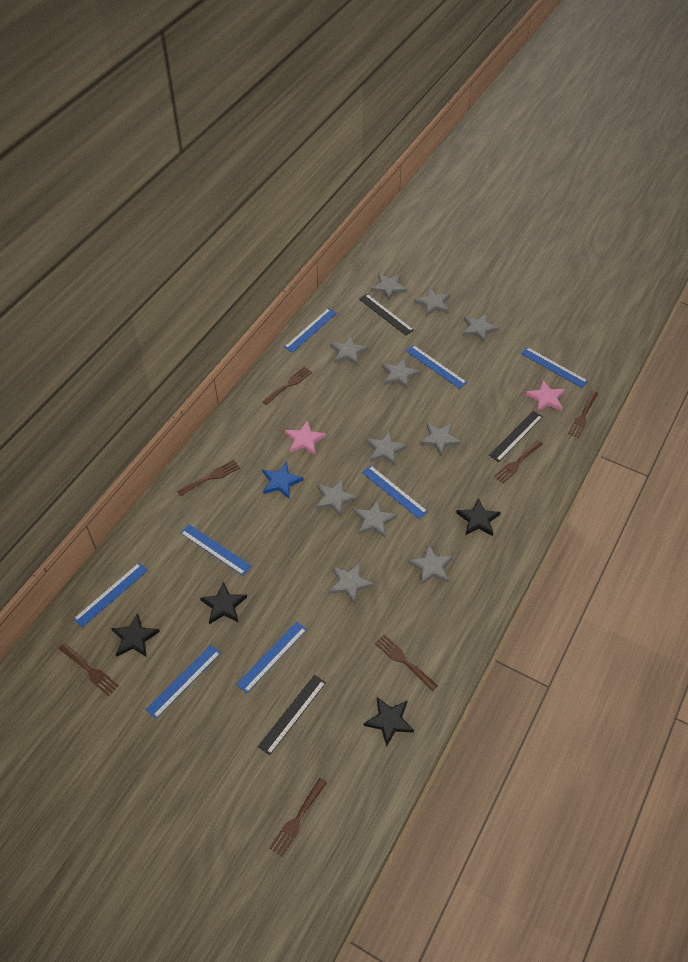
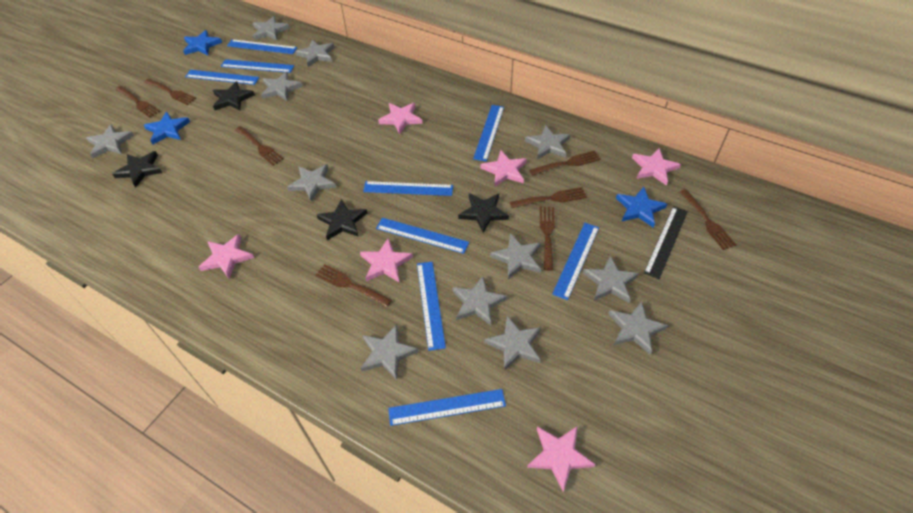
black ruler: 3 -> 1
blue ruler: 8 -> 9
blue star: 1 -> 3
brown fork: 7 -> 8
grey star: 11 -> 12
pink star: 2 -> 6

